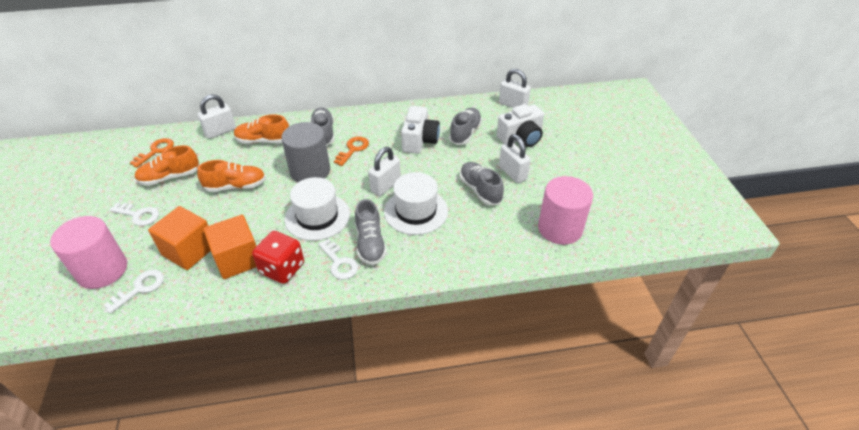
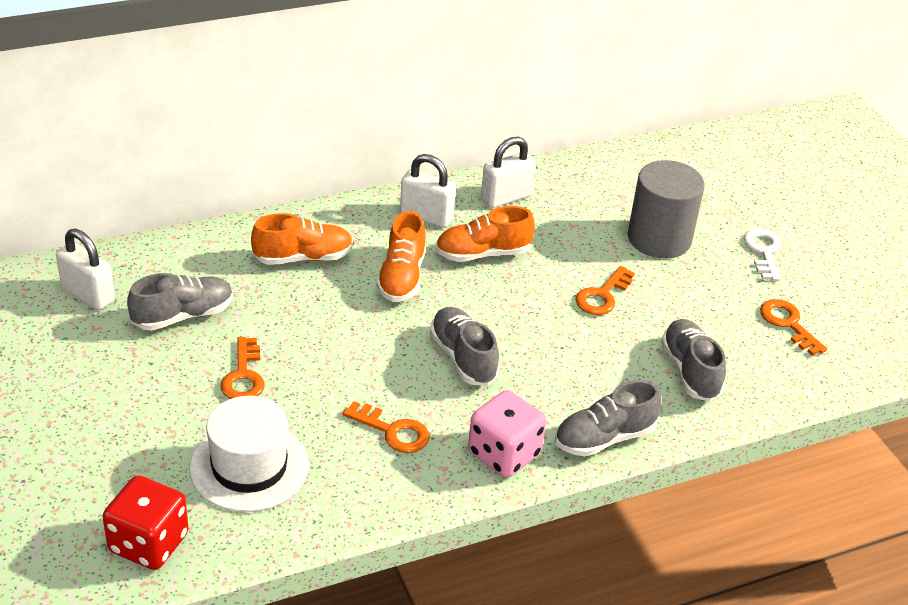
orange cube: 2 -> 0
orange key: 2 -> 4
pink cylinder: 2 -> 0
pink dice: 0 -> 1
white camera: 2 -> 0
white hat: 2 -> 1
white key: 3 -> 1
white padlock: 4 -> 3

